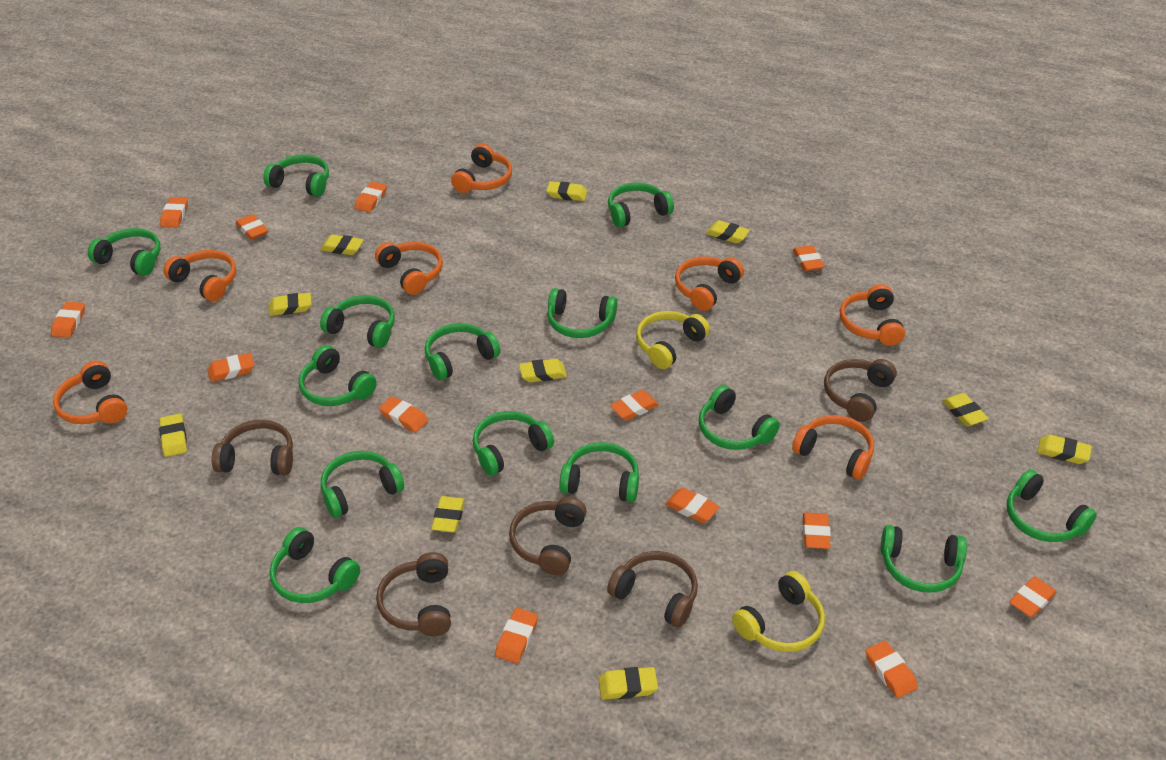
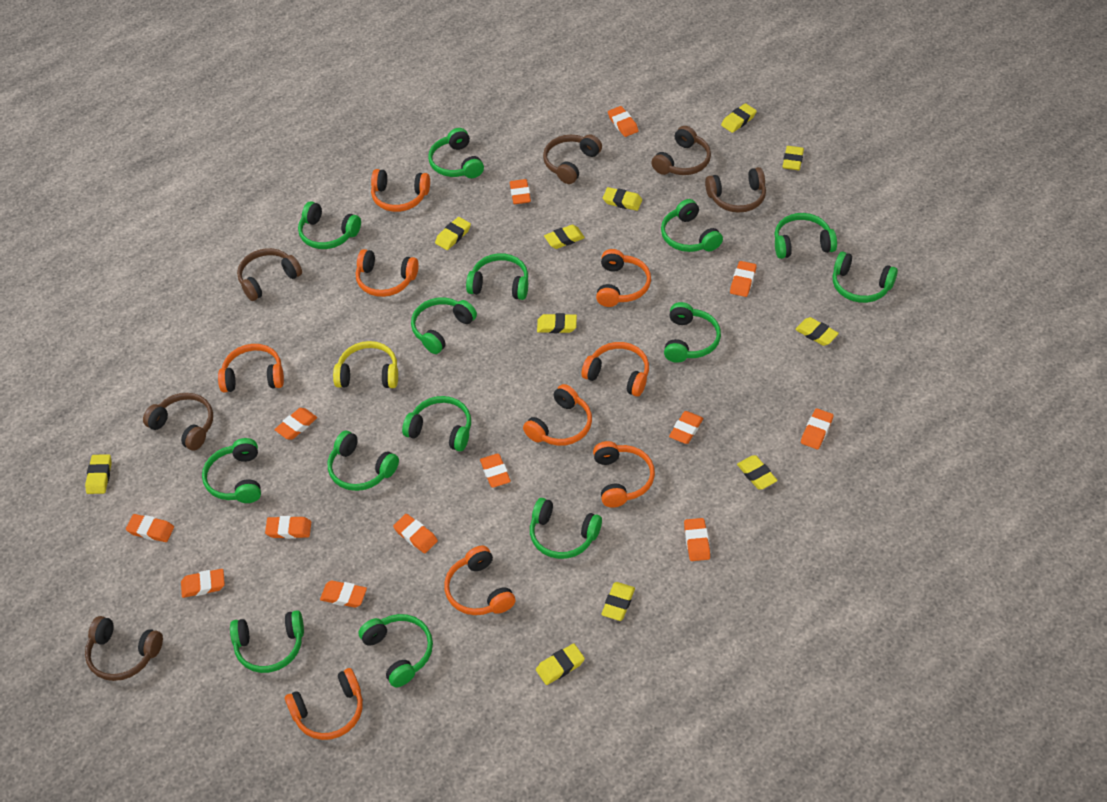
brown headphones: 5 -> 6
orange headphones: 7 -> 9
yellow eraser: 10 -> 11
yellow headphones: 2 -> 1

